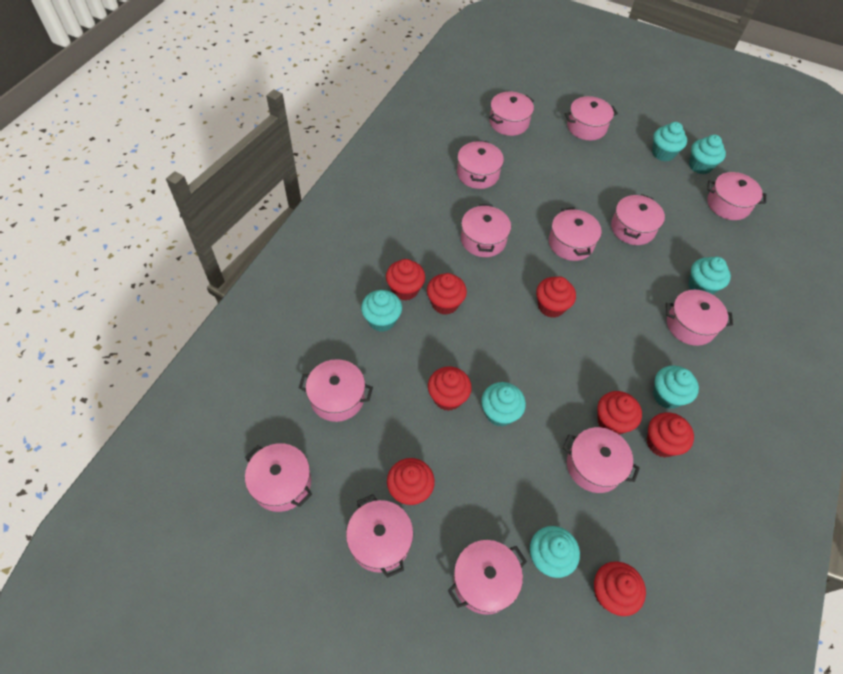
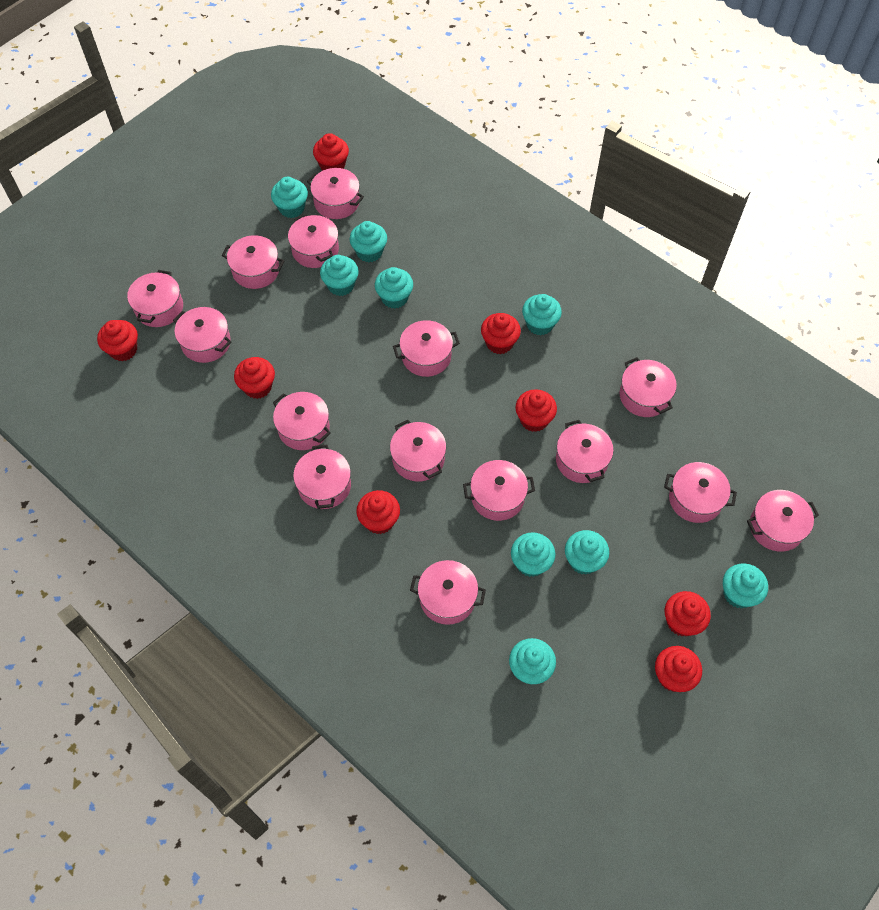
pink pot: 13 -> 15
turquoise cupcake: 7 -> 9

